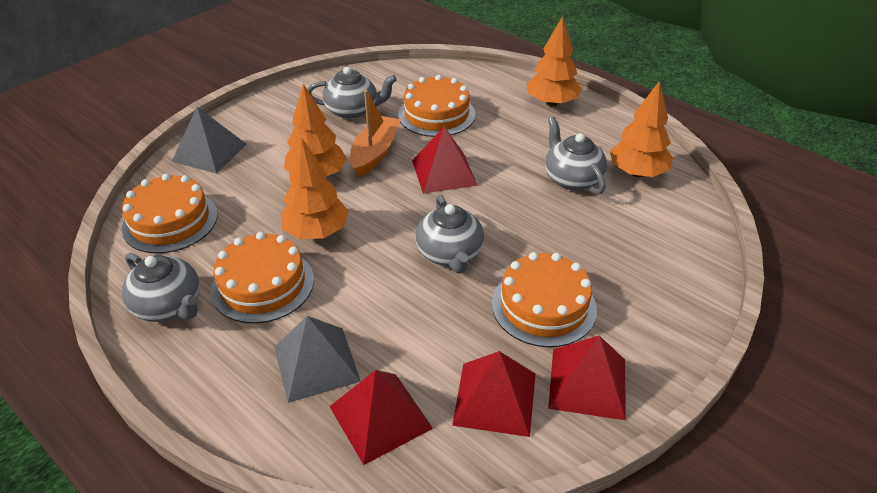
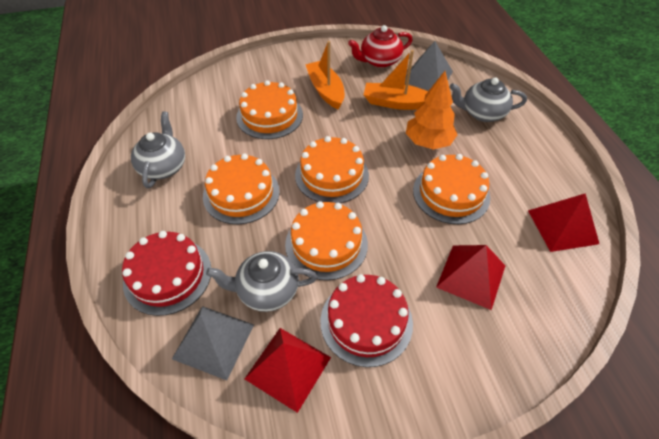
grey teapot: 4 -> 3
orange boat: 1 -> 2
orange cake: 4 -> 5
orange tree: 4 -> 1
red cake: 0 -> 2
red pyramid: 4 -> 3
red teapot: 0 -> 1

